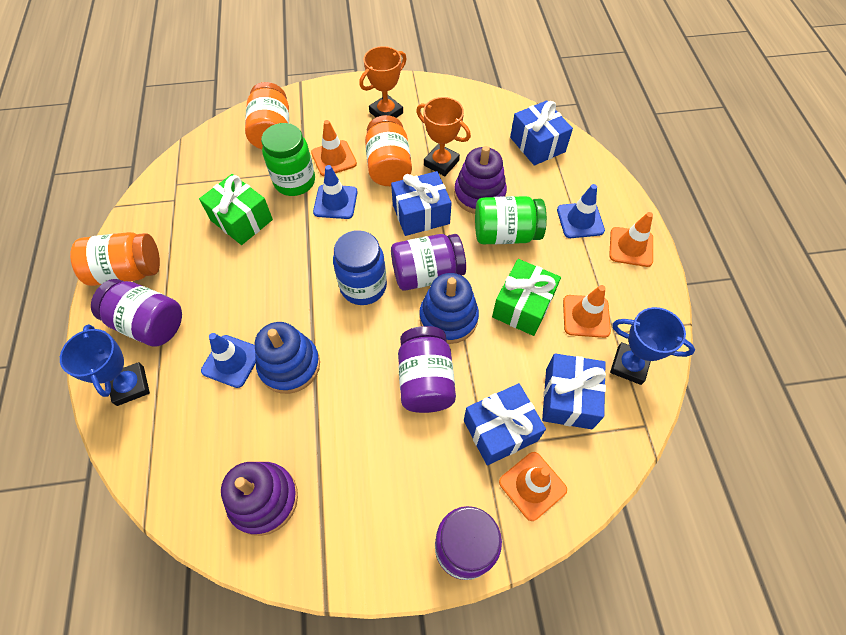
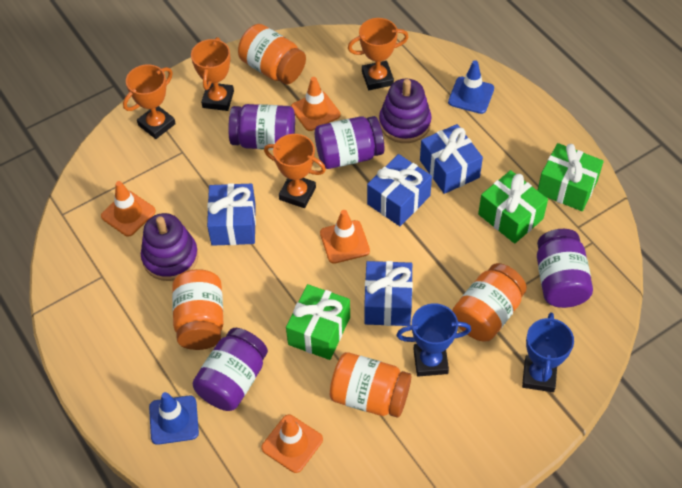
blue jar: 1 -> 0
blue stacking toy: 2 -> 0
blue traffic cone: 3 -> 2
green gift: 2 -> 3
green jar: 2 -> 0
orange jar: 3 -> 4
orange trophy: 2 -> 4

